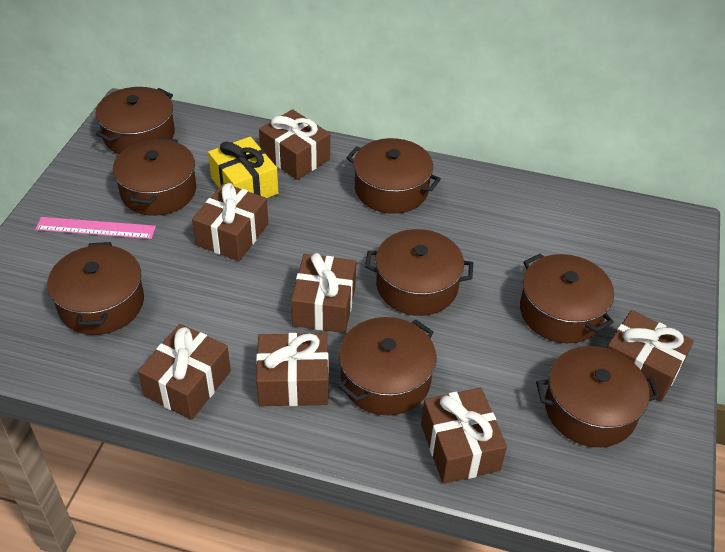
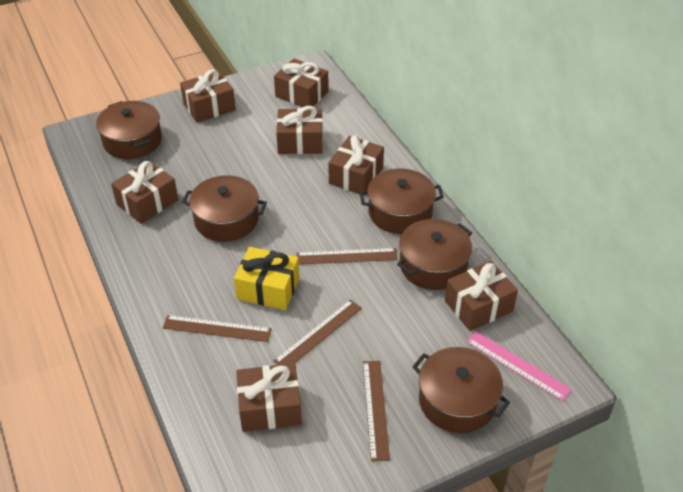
brown pot: 8 -> 5
brown ruler: 0 -> 4

